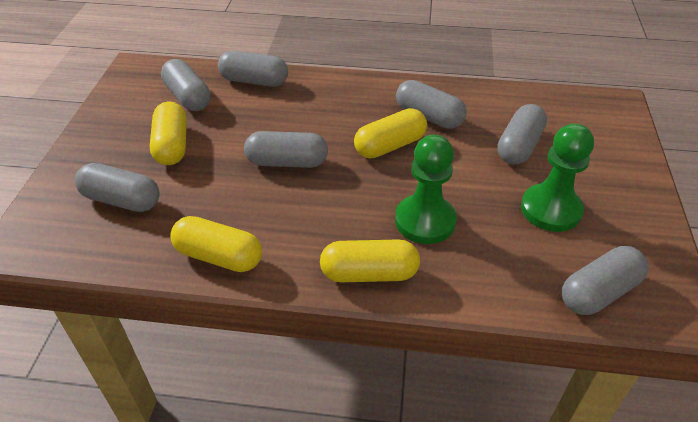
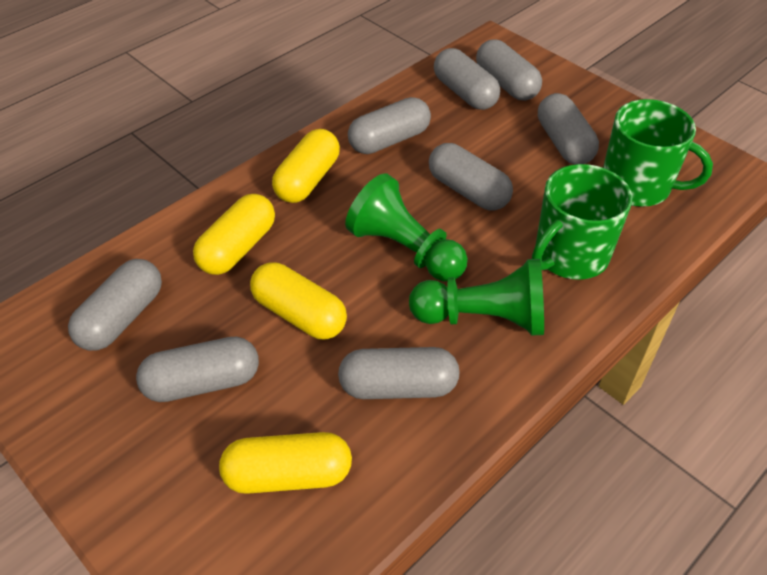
green mug: 0 -> 2
grey capsule: 7 -> 8

